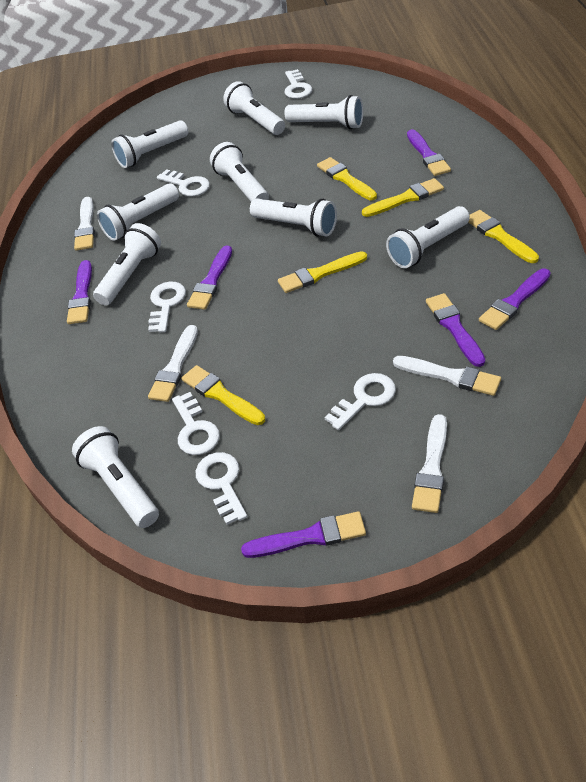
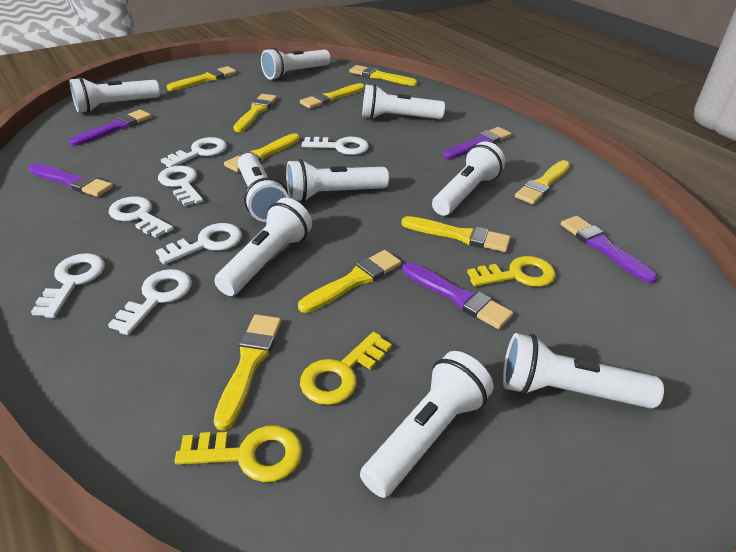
purple brush: 6 -> 5
white brush: 4 -> 0
white key: 6 -> 7
yellow brush: 5 -> 9
yellow key: 0 -> 3

